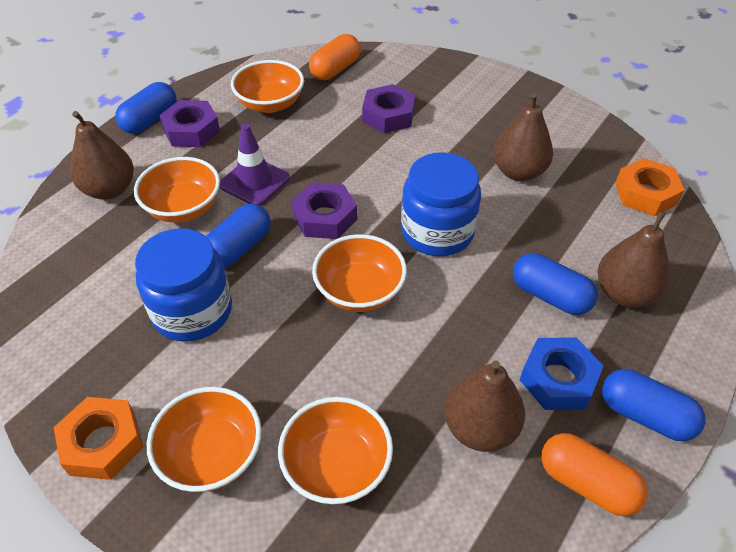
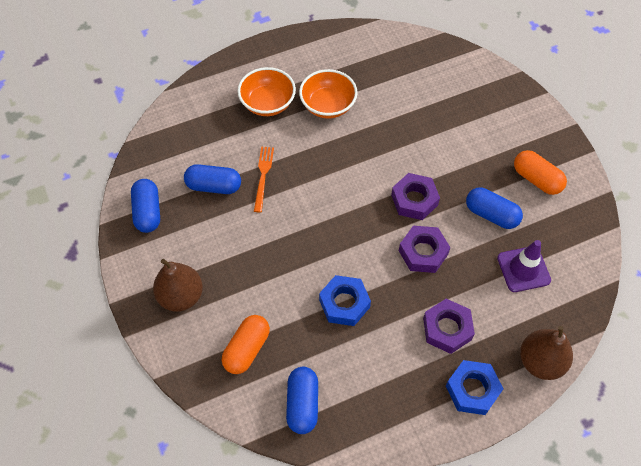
blue jar: 2 -> 0
blue nut: 1 -> 2
brown pear: 4 -> 2
orange bowl: 5 -> 2
orange fork: 0 -> 1
orange nut: 2 -> 0

